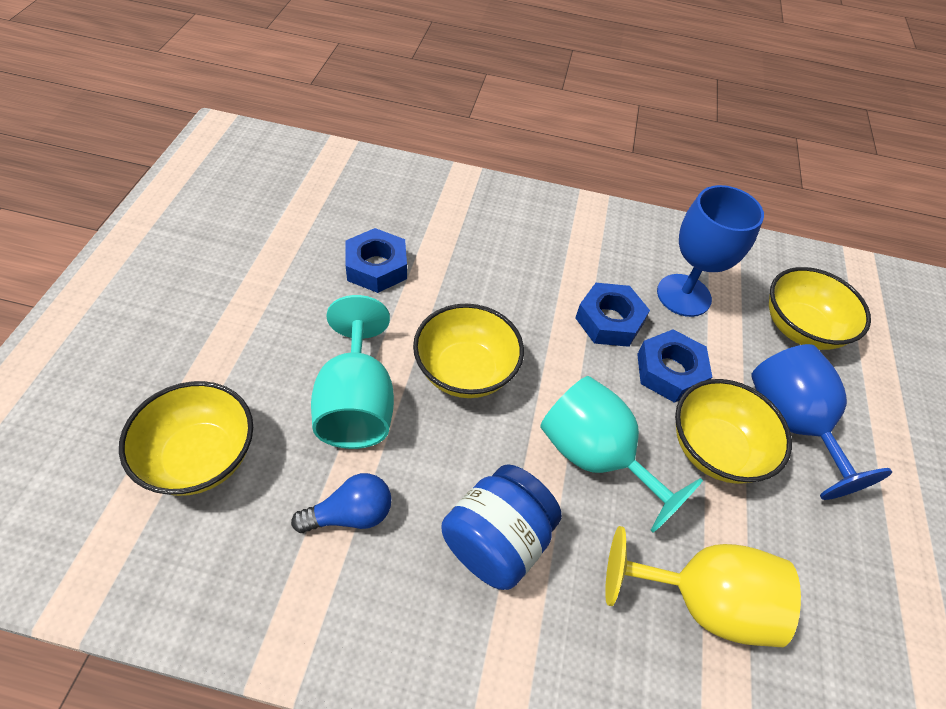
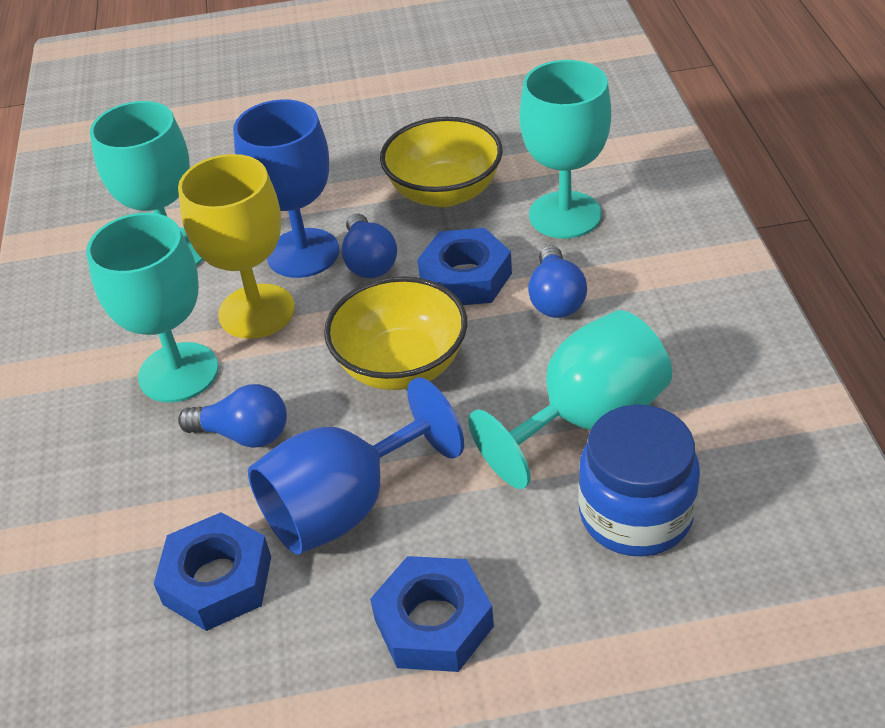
blue light bulb: 1 -> 3
turquoise goblet: 2 -> 4
yellow bowl: 4 -> 2

